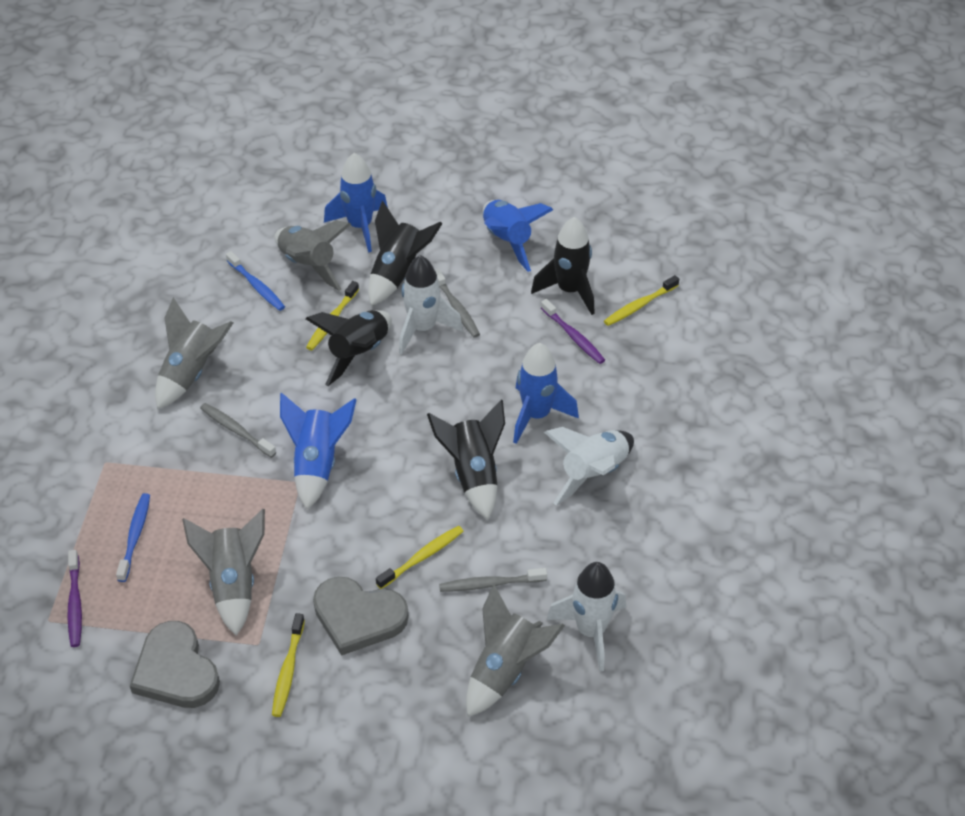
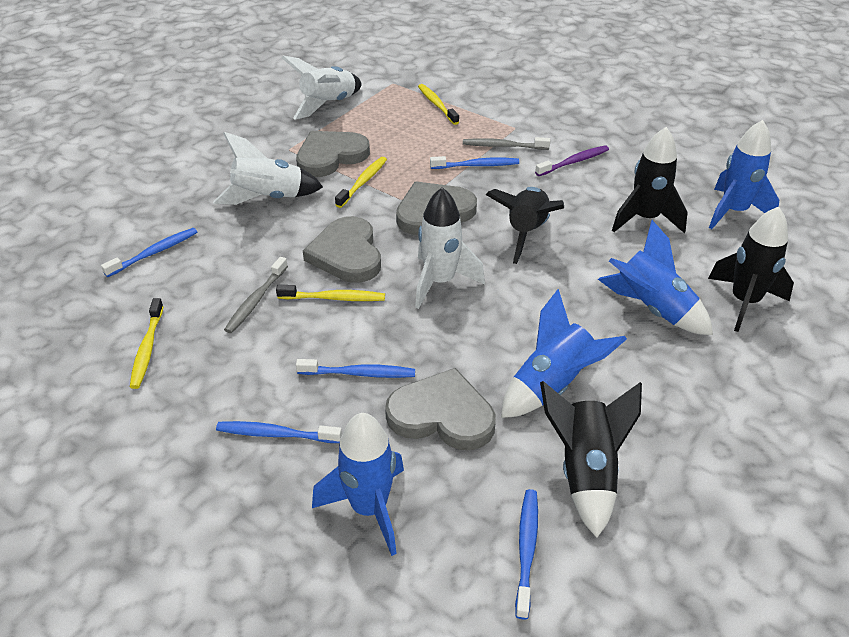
blue toothbrush: 2 -> 5
grey heart: 2 -> 4
grey rocket: 4 -> 0
grey toothbrush: 3 -> 2
purple toothbrush: 2 -> 1

